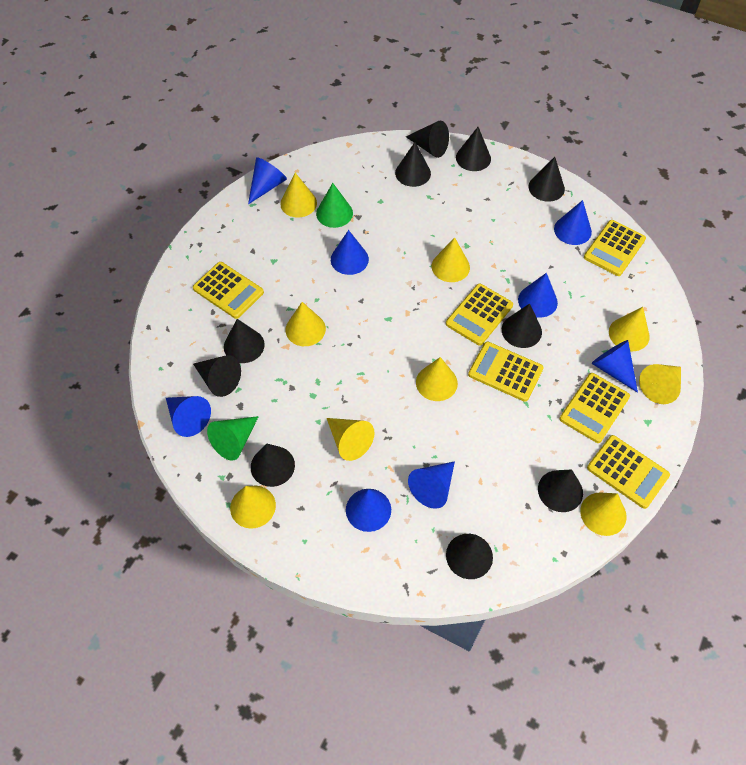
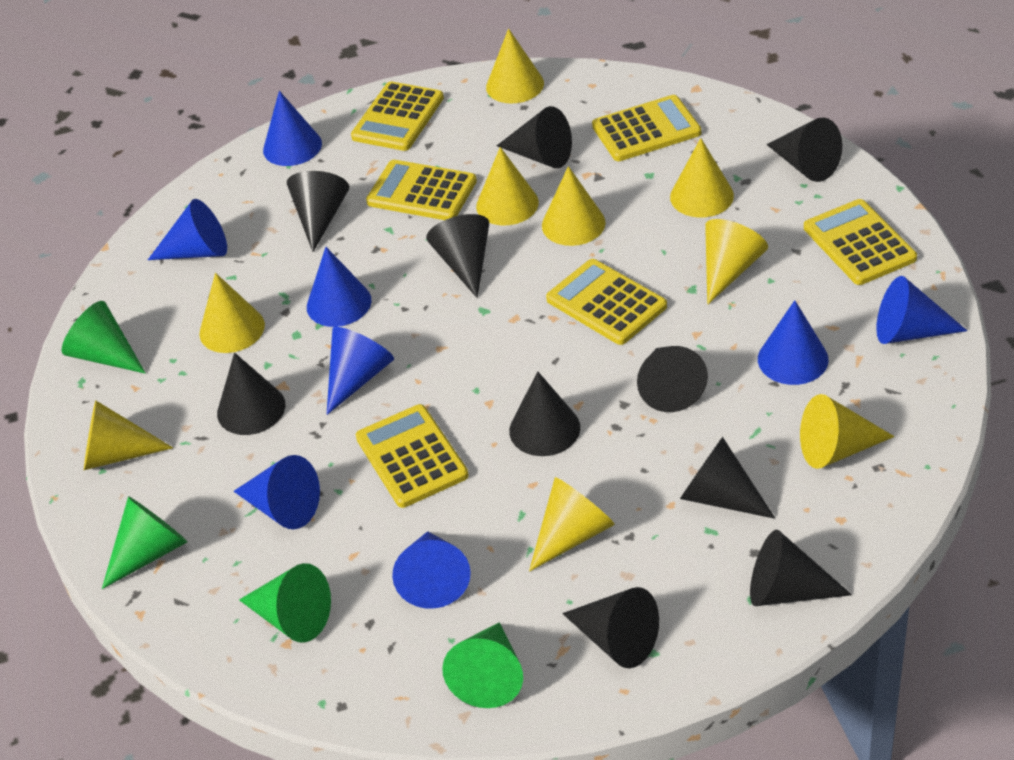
green cone: 2 -> 4

